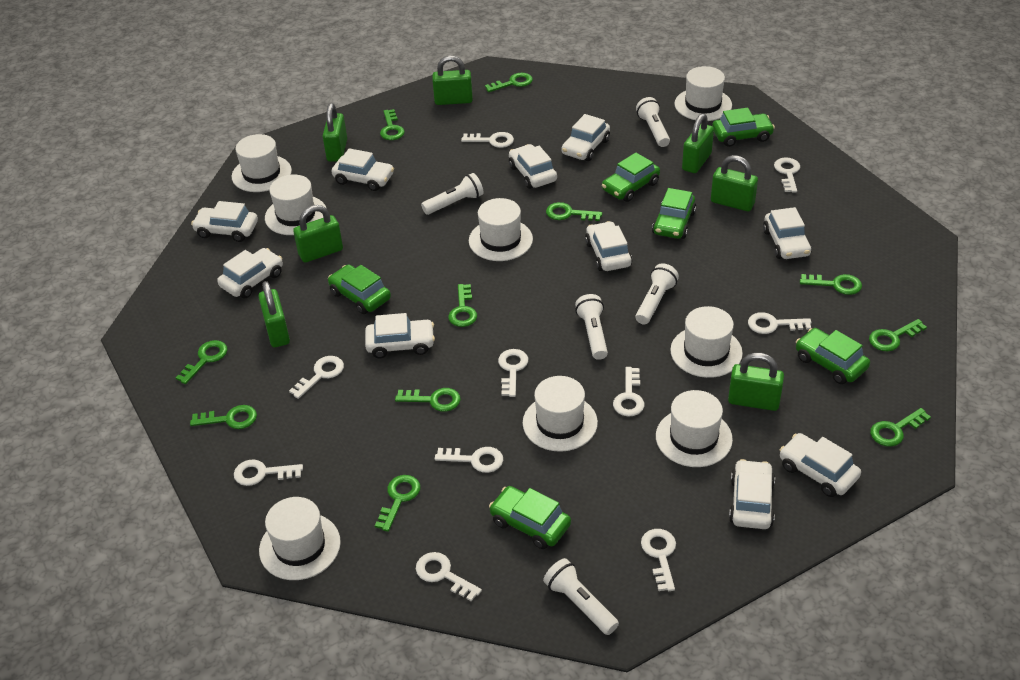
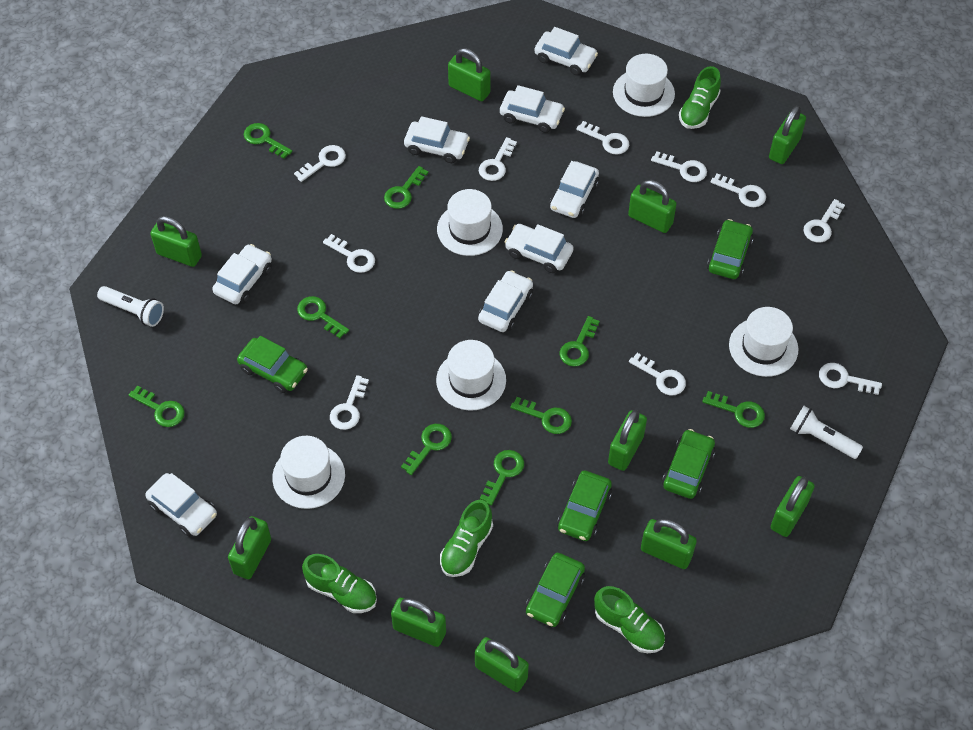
green car: 6 -> 5
green key: 11 -> 9
green padlock: 7 -> 10
green shoe: 0 -> 4
white car: 10 -> 8
white flashlight: 5 -> 2
white hat: 8 -> 5

